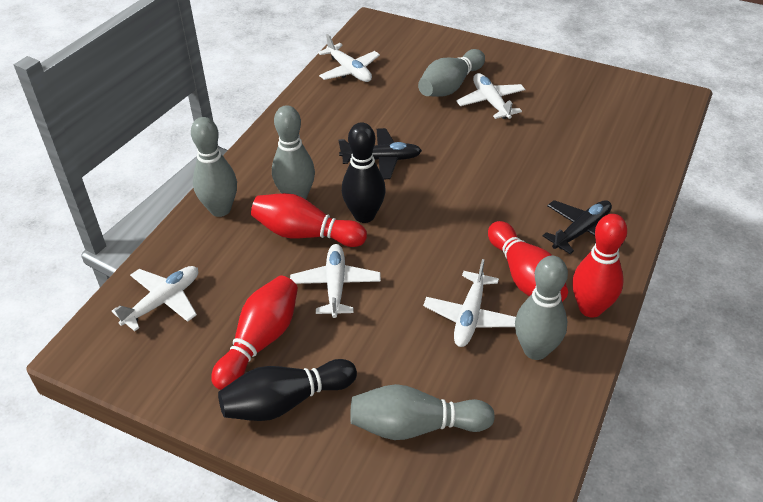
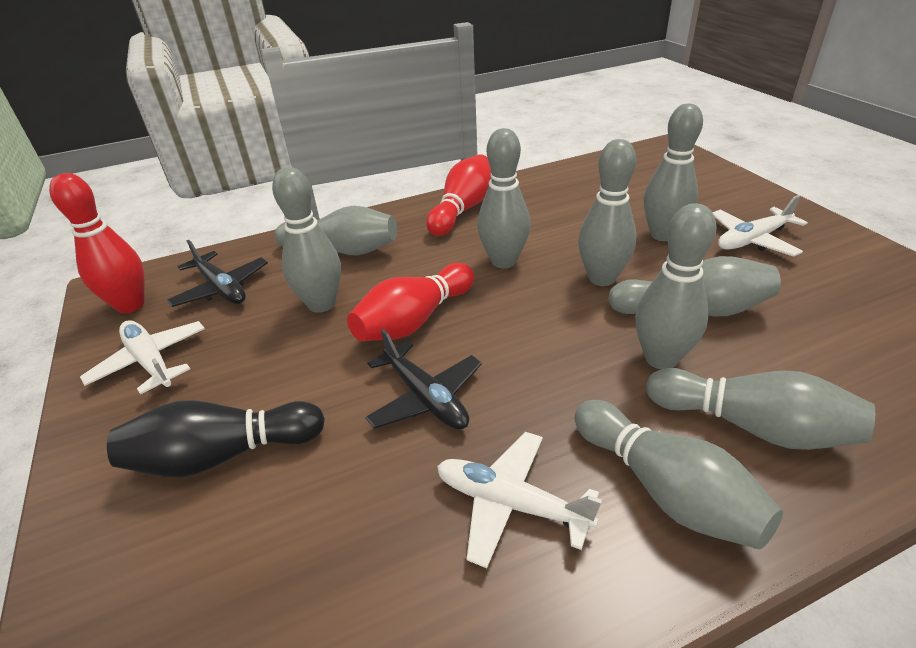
black bowling pin: 2 -> 1
grey bowling pin: 5 -> 9
red bowling pin: 4 -> 3
white plane: 5 -> 3

